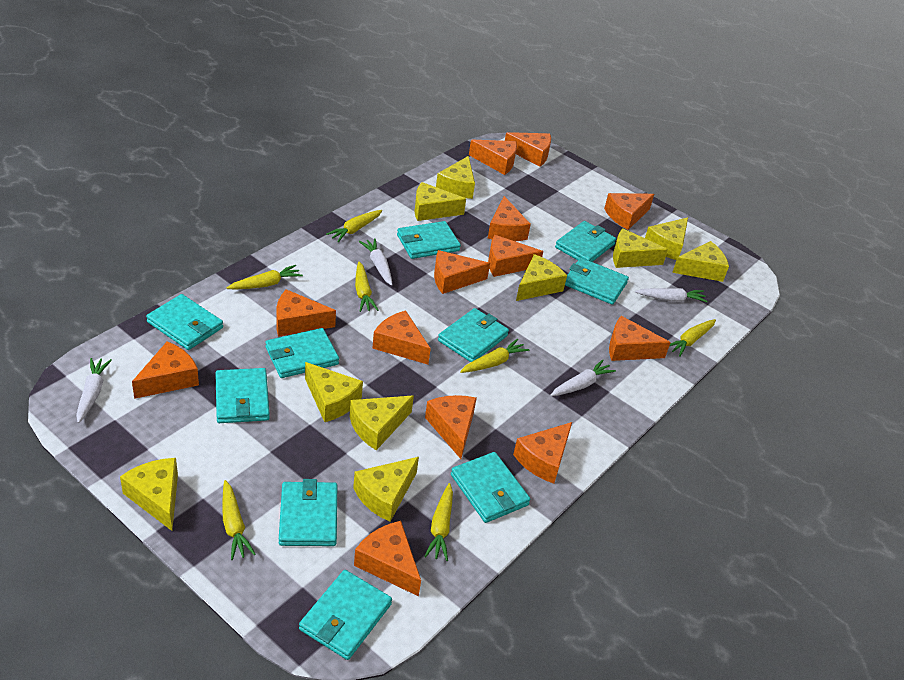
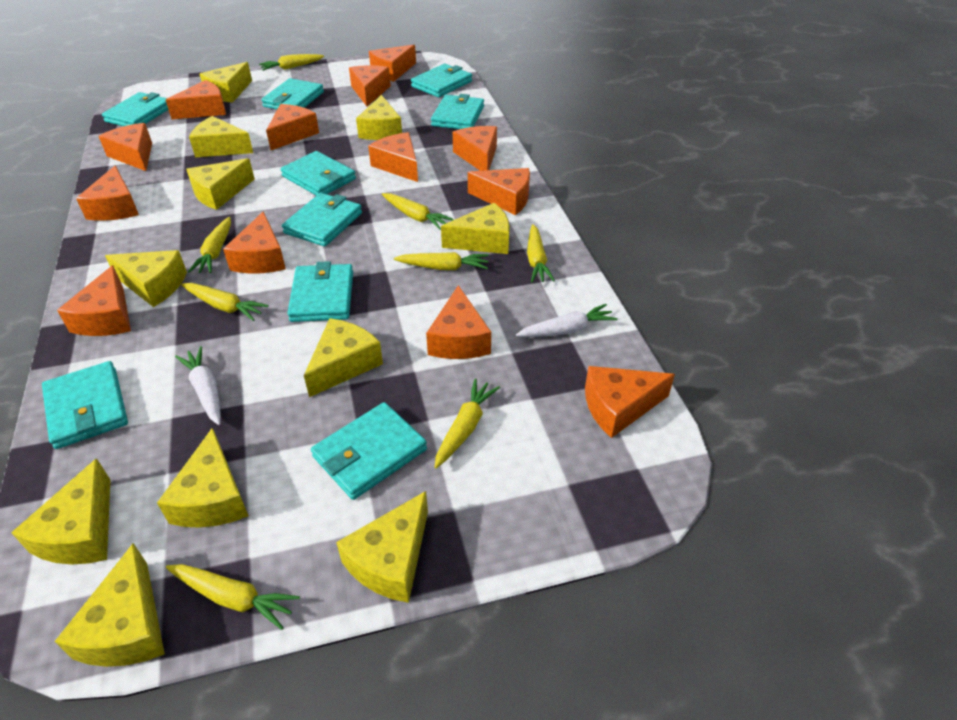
turquoise wallet: 10 -> 9
white carrot: 4 -> 2
yellow carrot: 7 -> 8
yellow cheese: 10 -> 11

